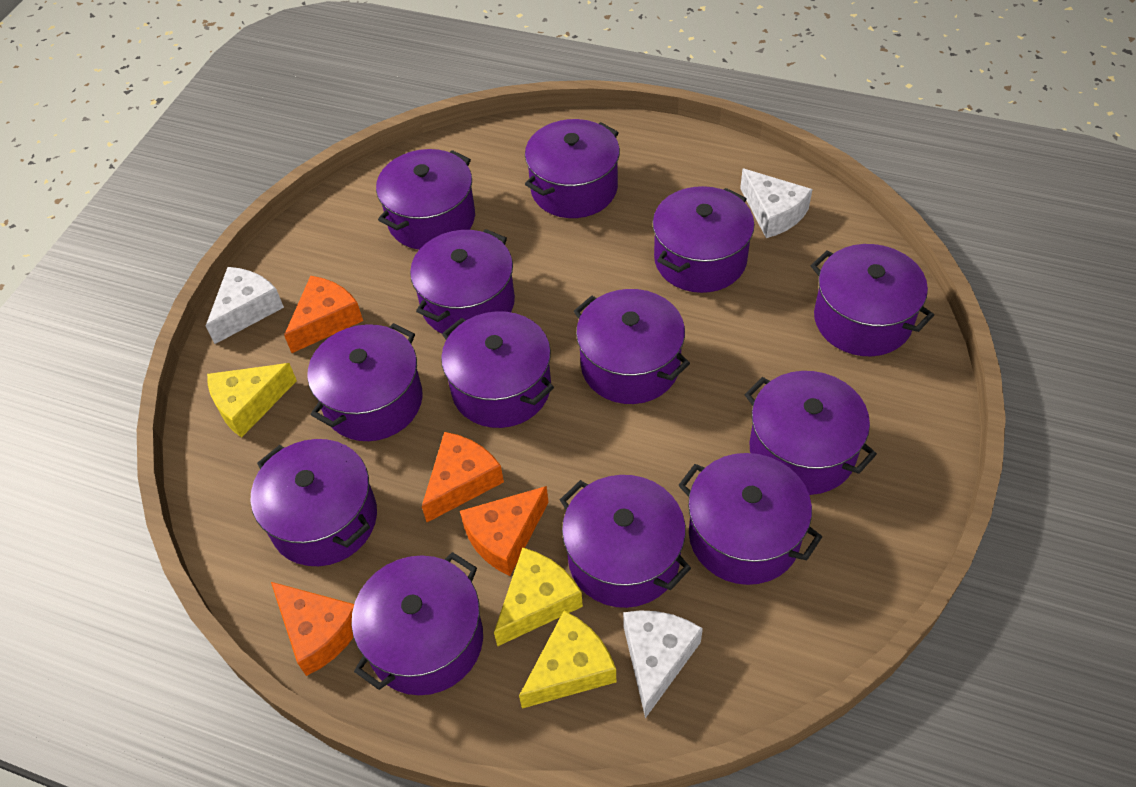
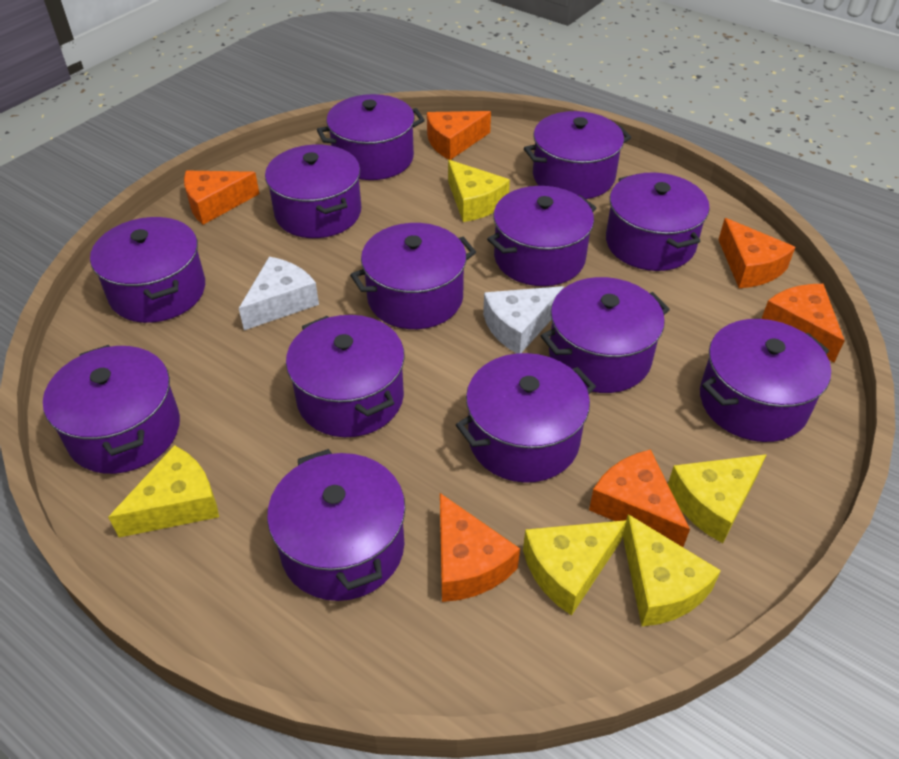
orange cheese: 4 -> 6
white cheese: 3 -> 2
yellow cheese: 3 -> 5

